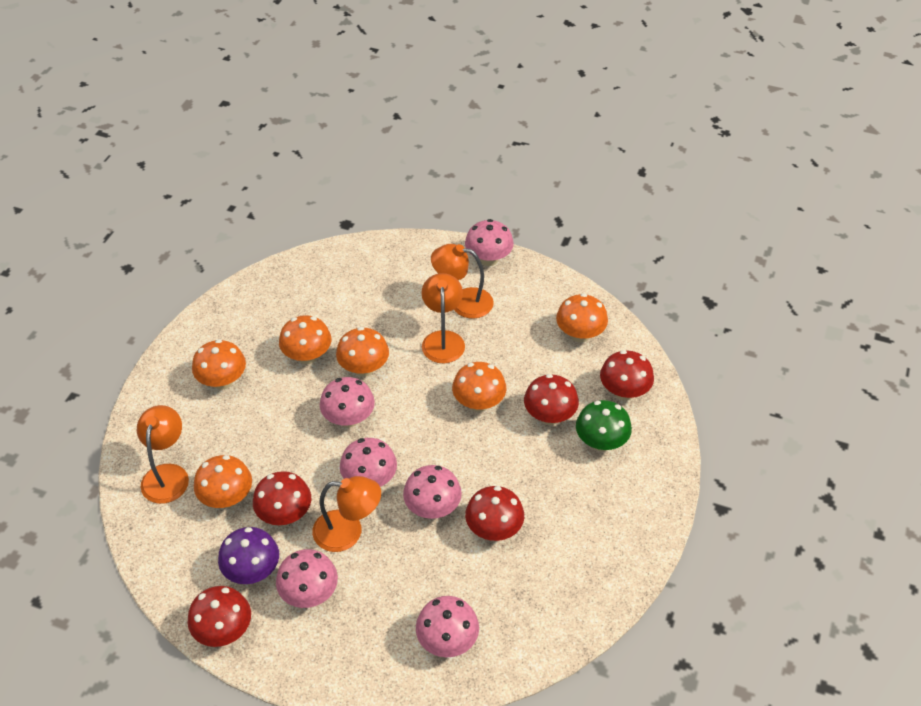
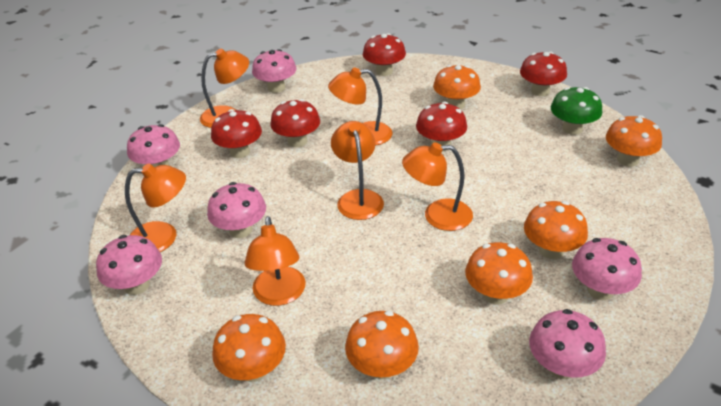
orange lamp: 4 -> 6
purple mushroom: 1 -> 0

